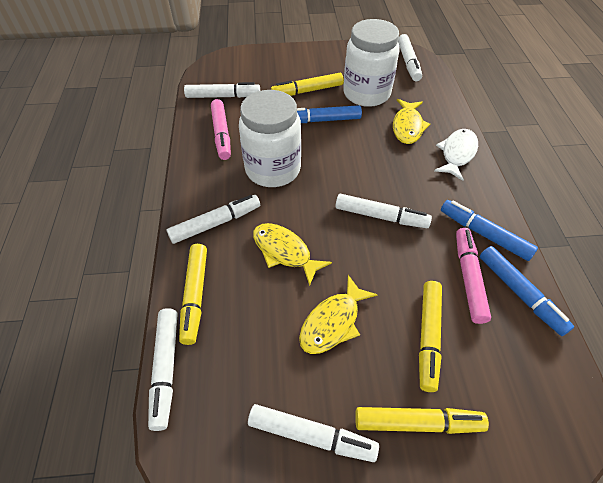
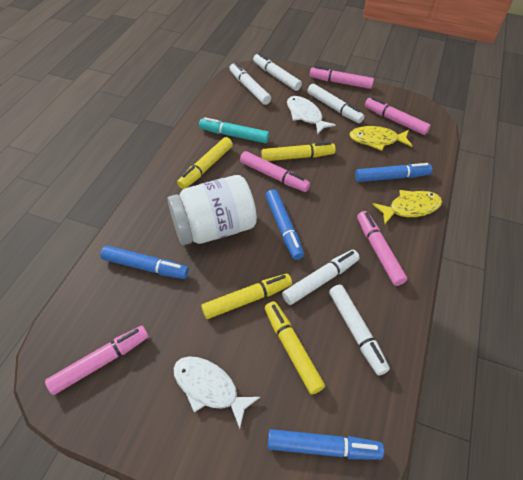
blue marker: 3 -> 4
pink marker: 2 -> 5
turquoise marker: 0 -> 1
white fish: 1 -> 2
white jar: 2 -> 1
white marker: 6 -> 5
yellow fish: 3 -> 2

